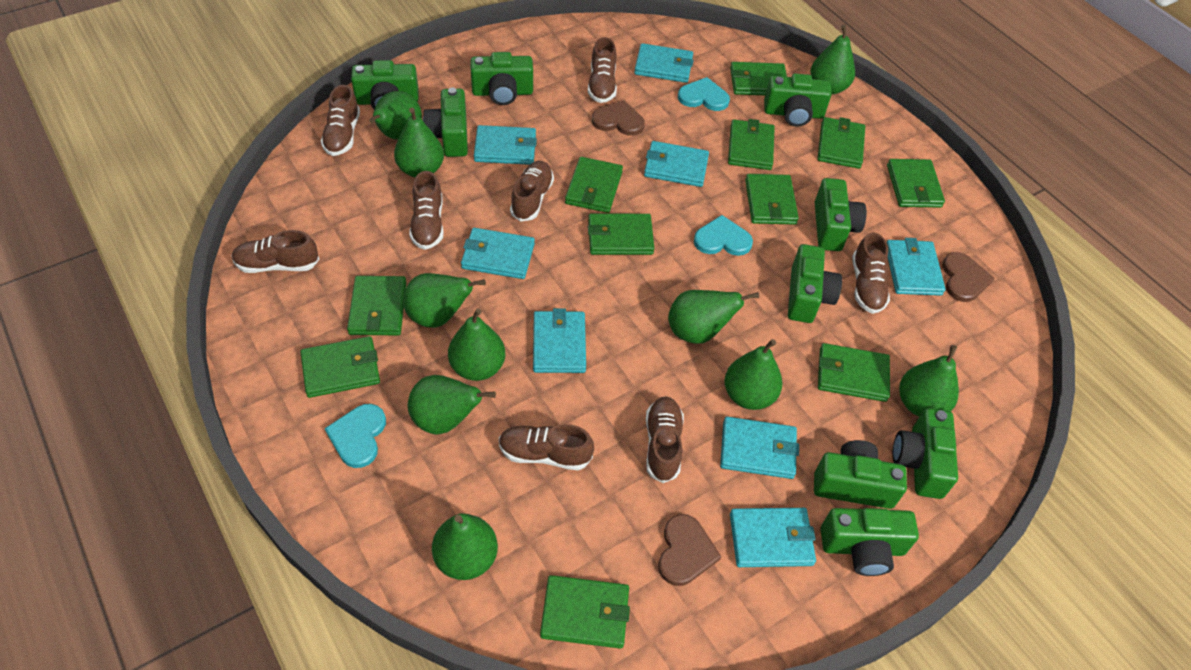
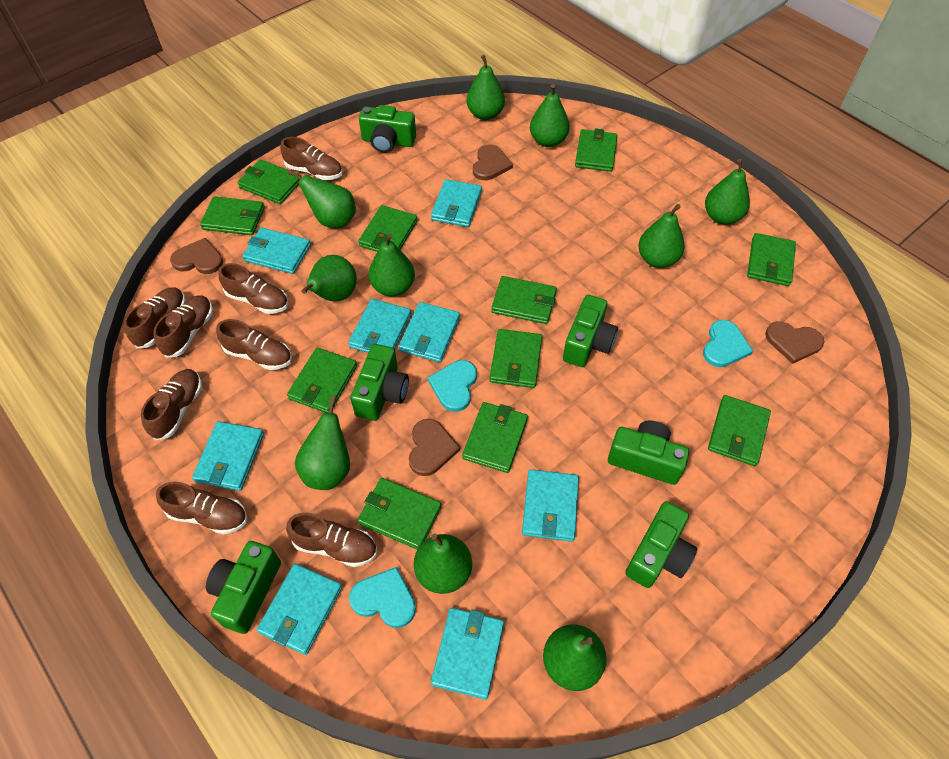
brown heart: 3 -> 4
green camera: 9 -> 6

